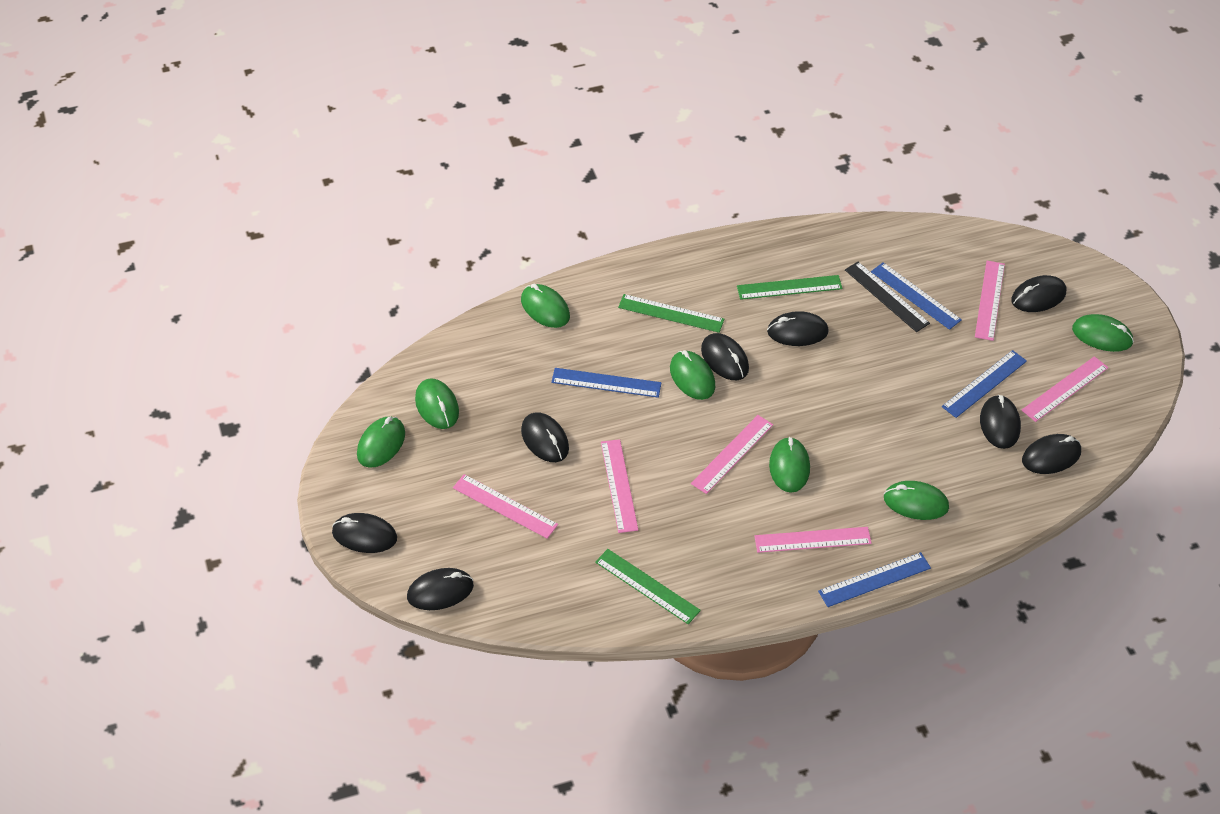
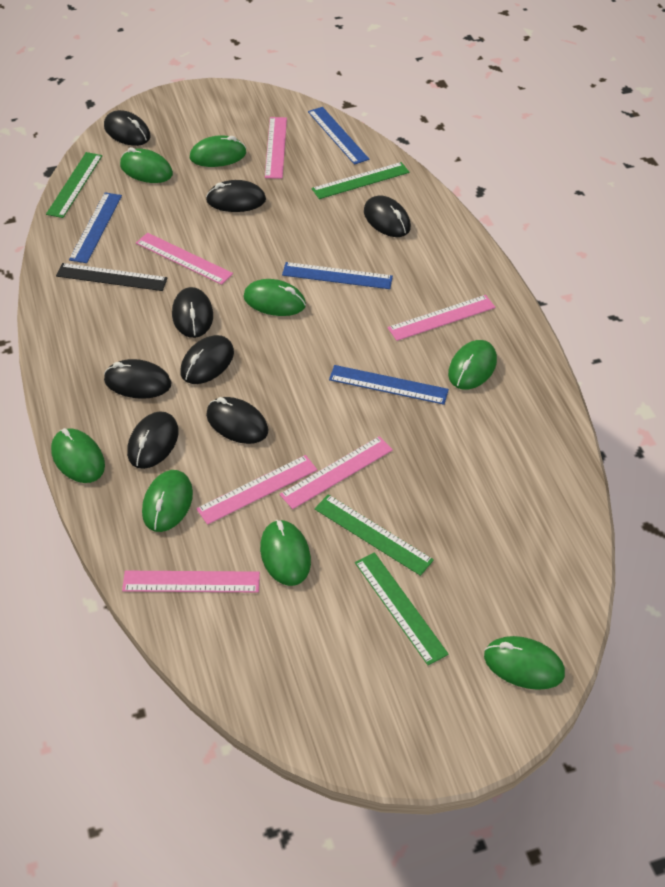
green mouse: 7 -> 8
green ruler: 3 -> 4

